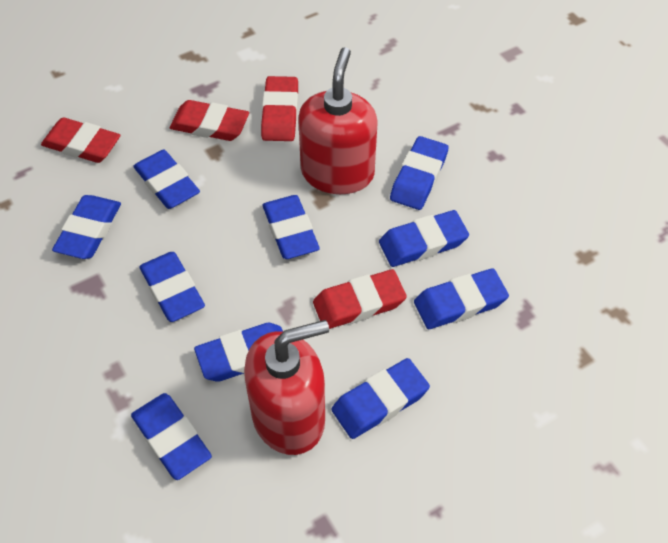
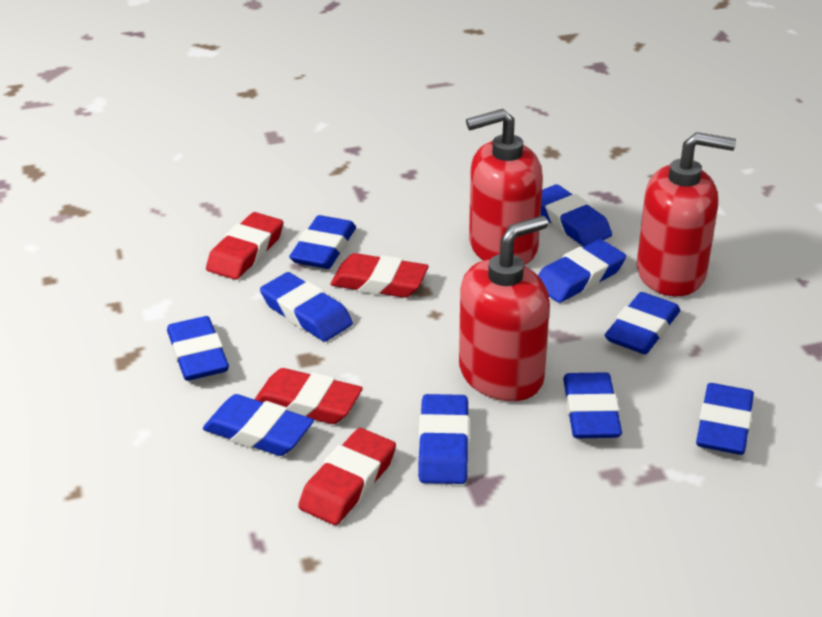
red soap dispenser: 2 -> 3

